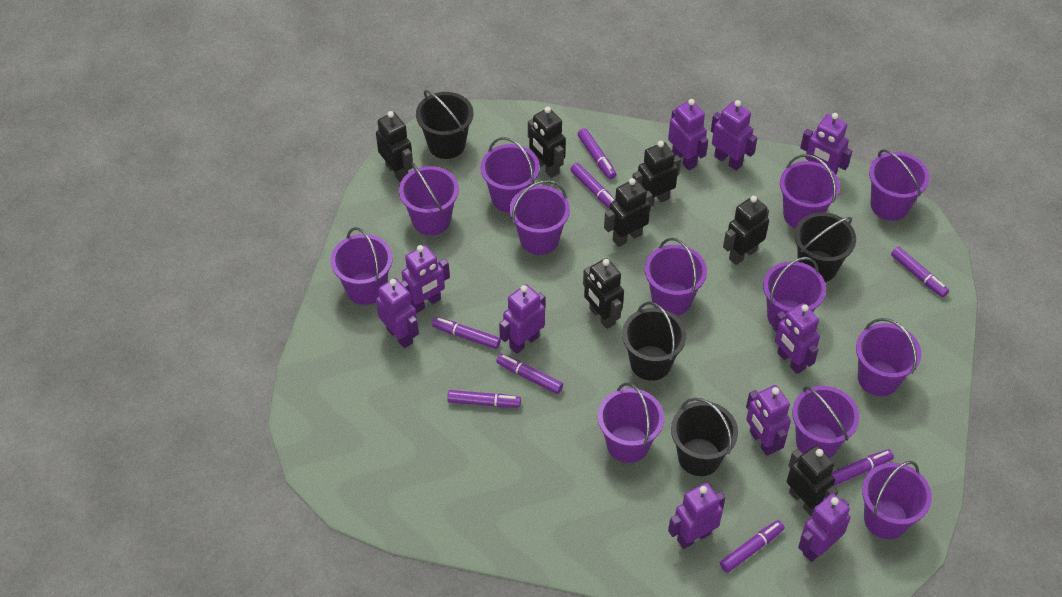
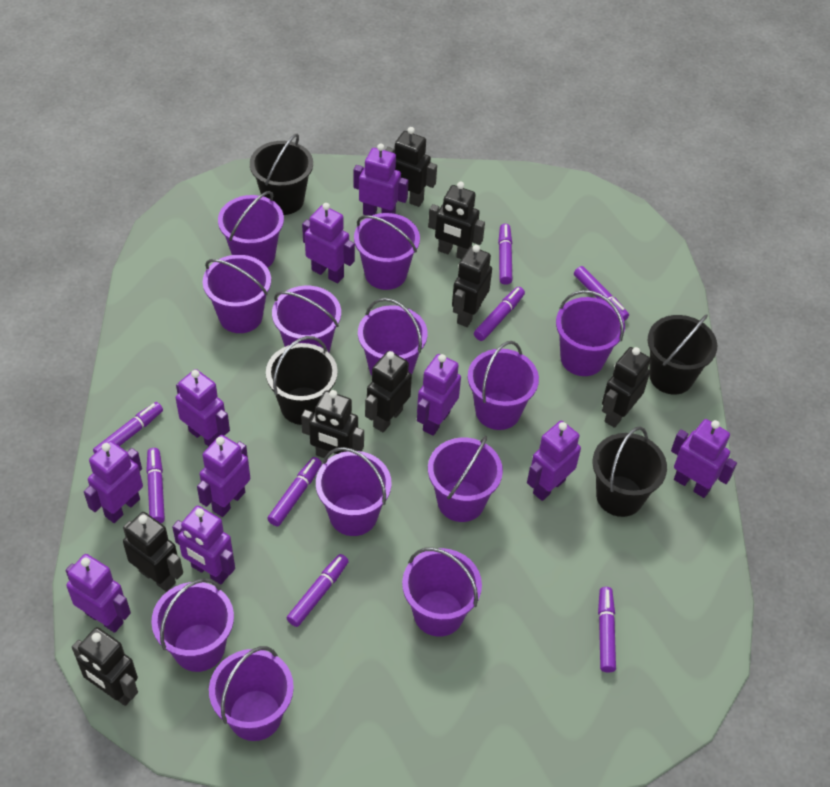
black robot: 7 -> 8

